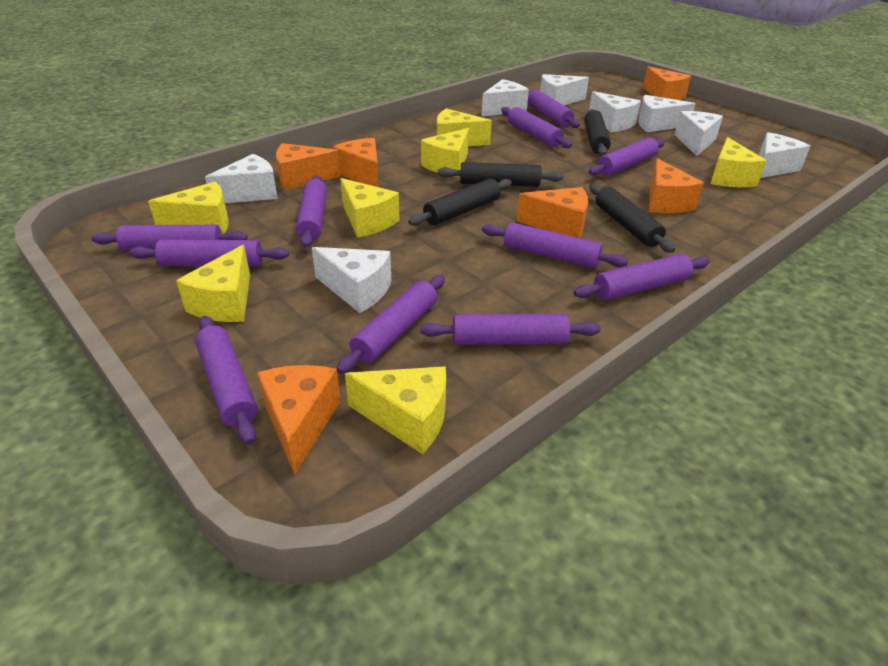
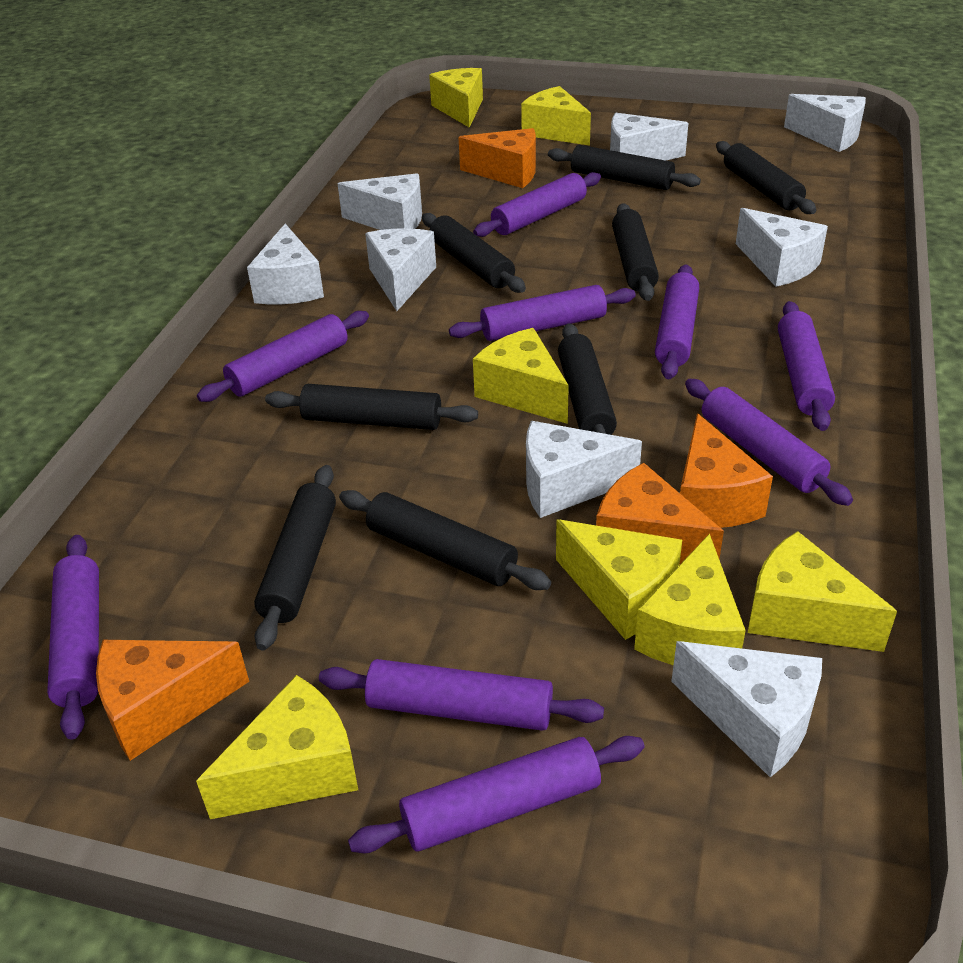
black rolling pin: 4 -> 8
orange cheese: 6 -> 4
purple rolling pin: 11 -> 9

